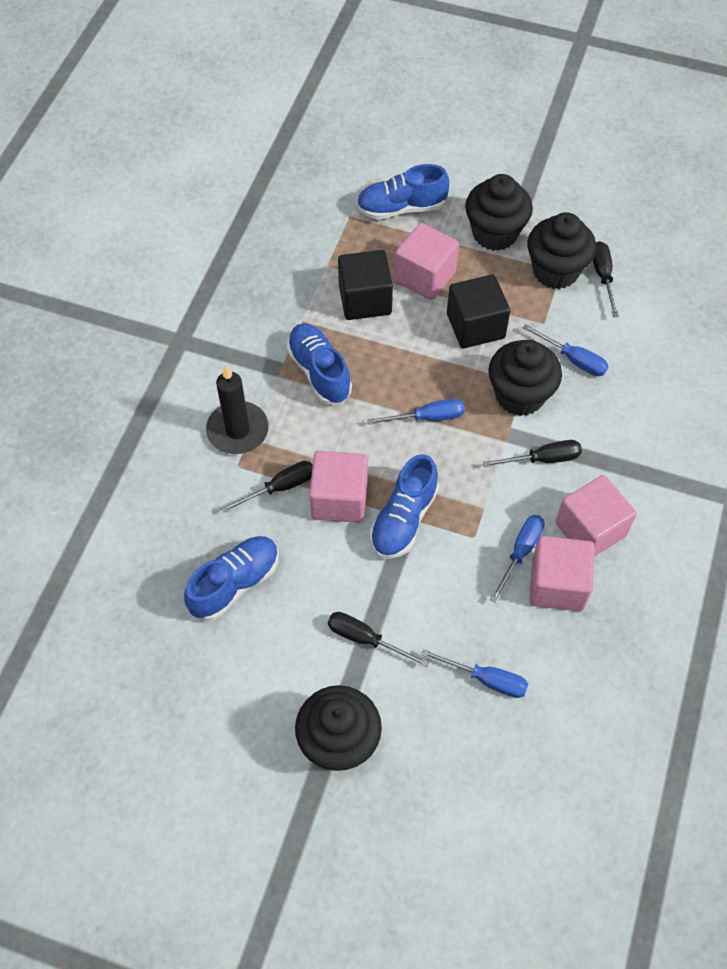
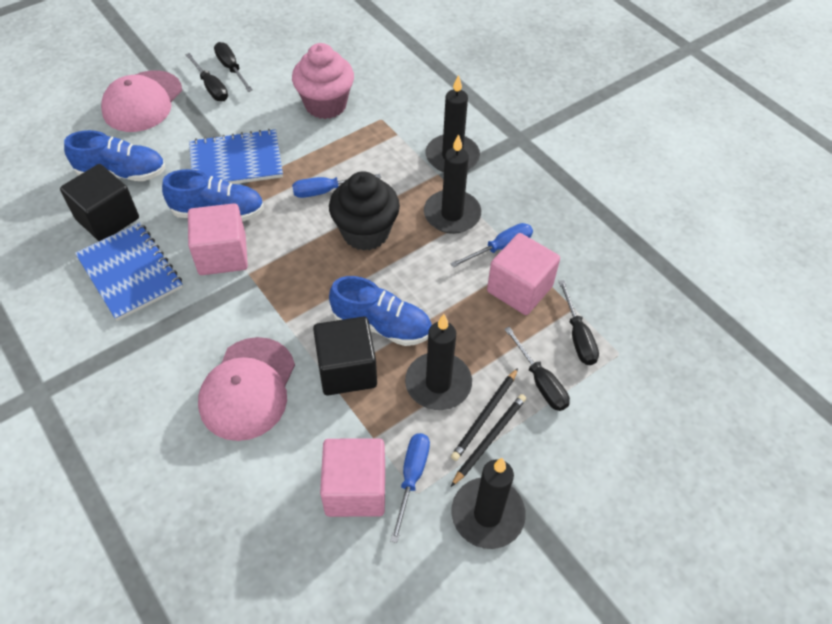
black candle: 1 -> 4
black cupcake: 4 -> 1
black pencil: 0 -> 2
blue notebook: 0 -> 2
blue screwdriver: 4 -> 3
blue shoe: 4 -> 3
pink cap: 0 -> 2
pink cube: 4 -> 3
pink cupcake: 0 -> 1

